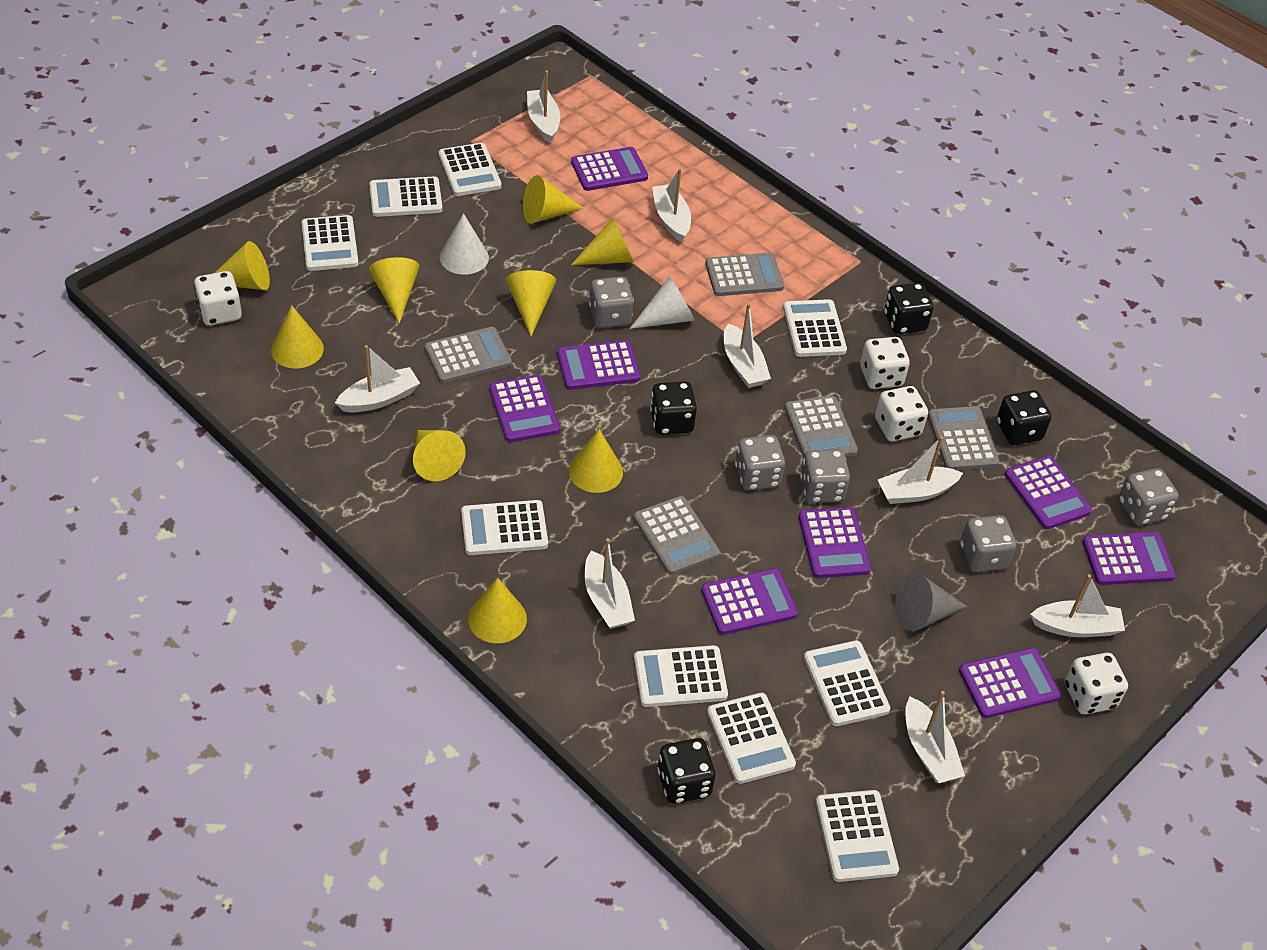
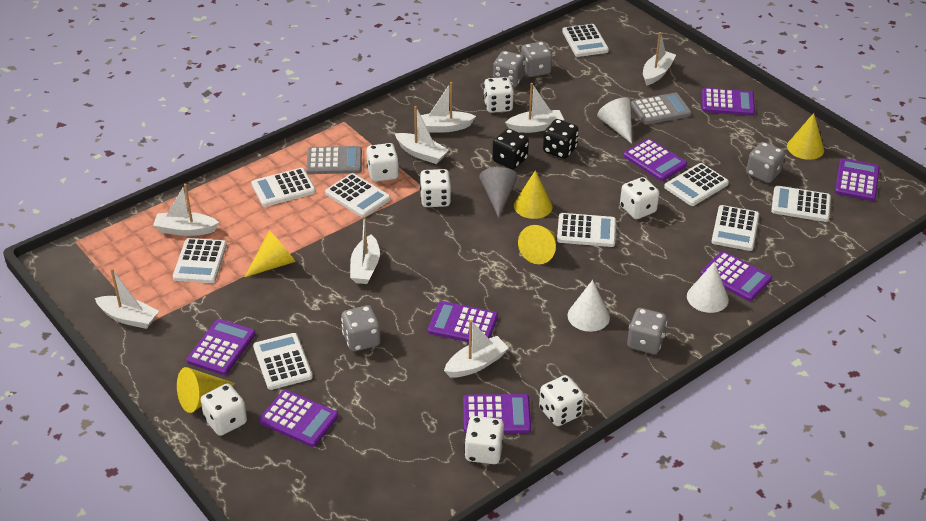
black dice: 4 -> 2
grey calculator: 5 -> 2
white cone: 2 -> 3
white dice: 4 -> 7
yellow cone: 9 -> 5

